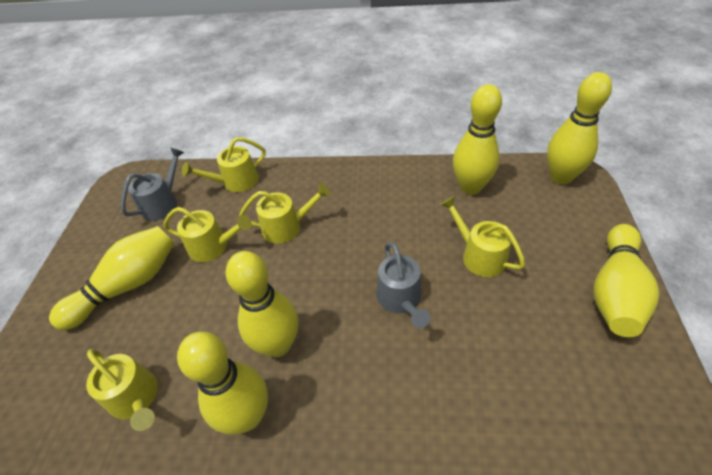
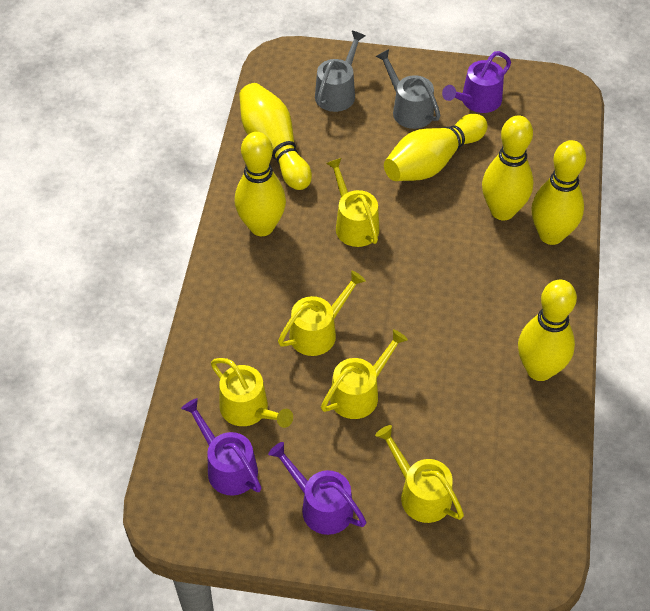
purple watering can: 0 -> 3

